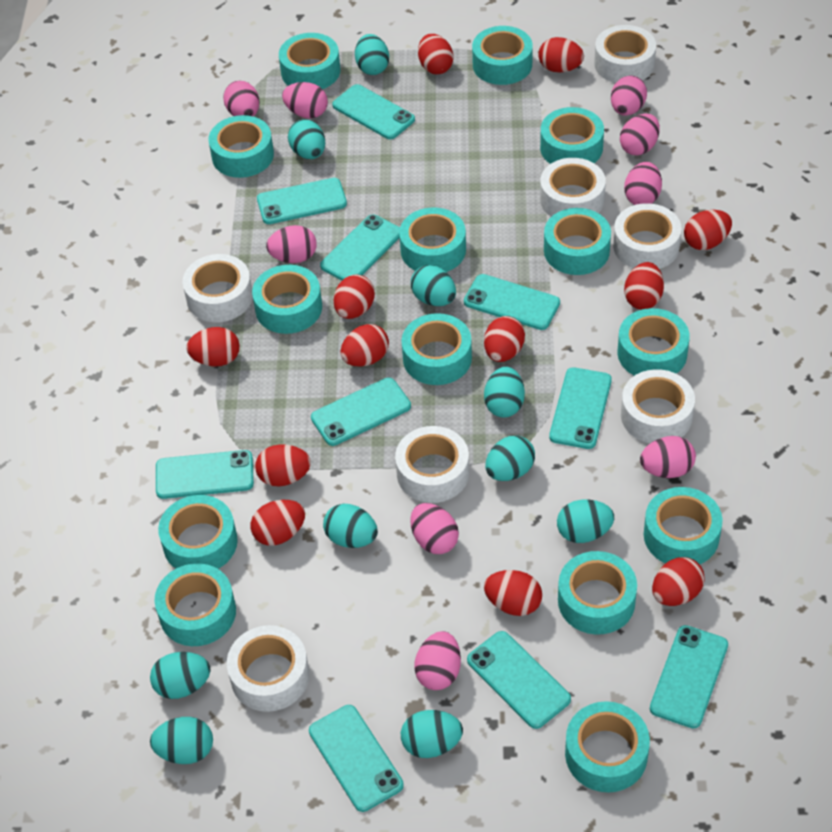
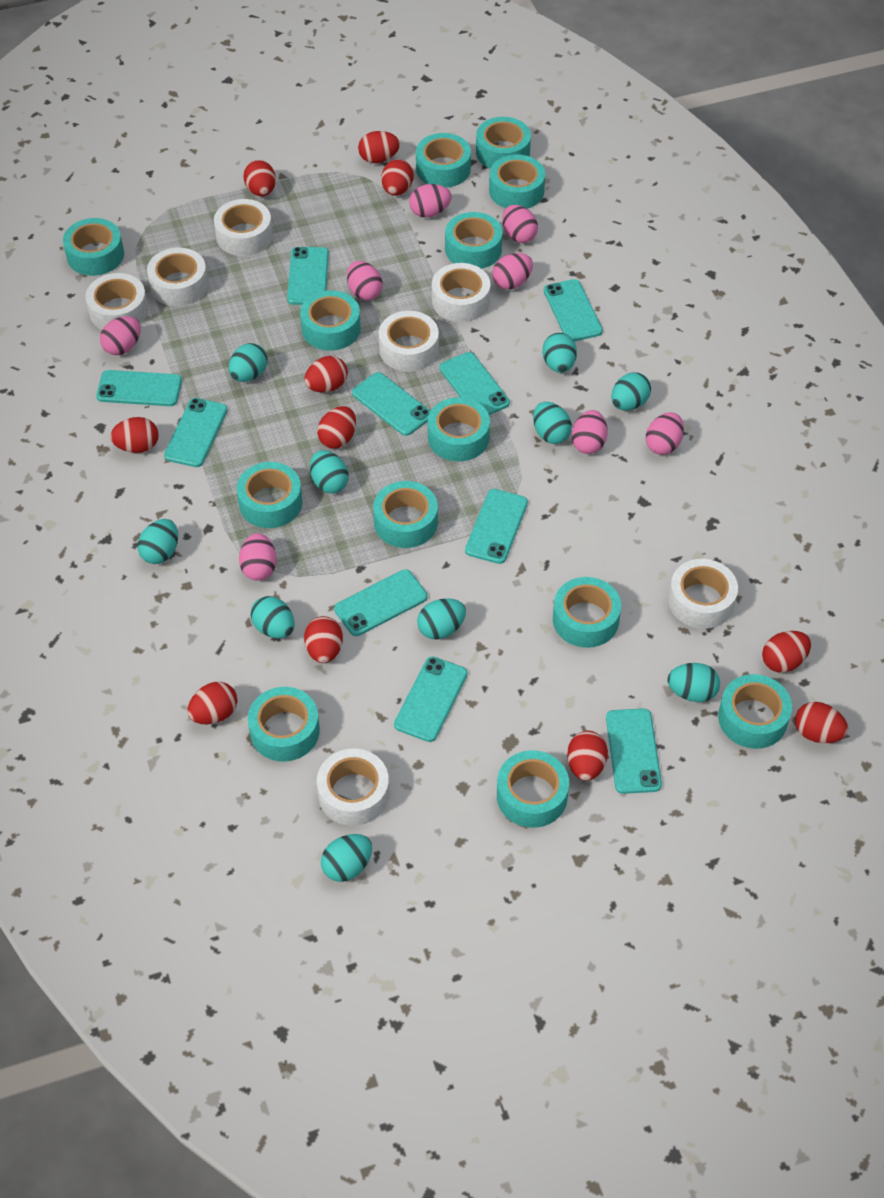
pink egg: 9 -> 8
red egg: 12 -> 11
turquoise tape: 14 -> 13

